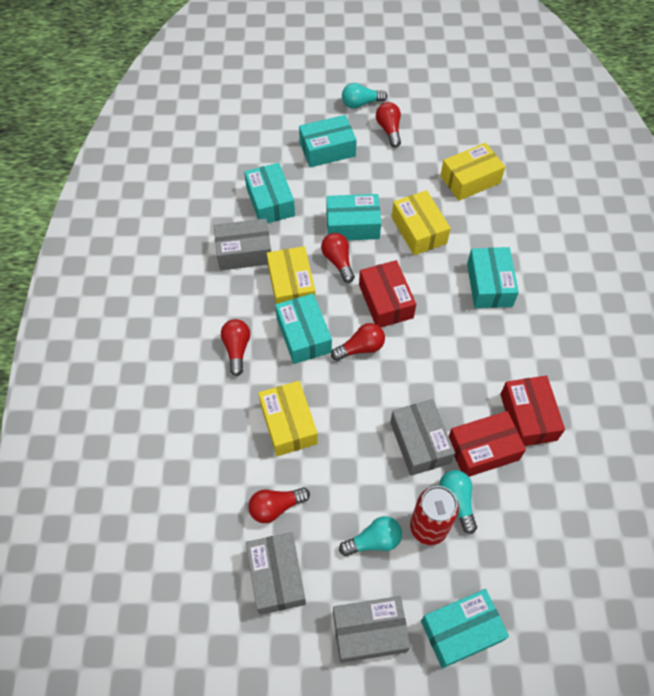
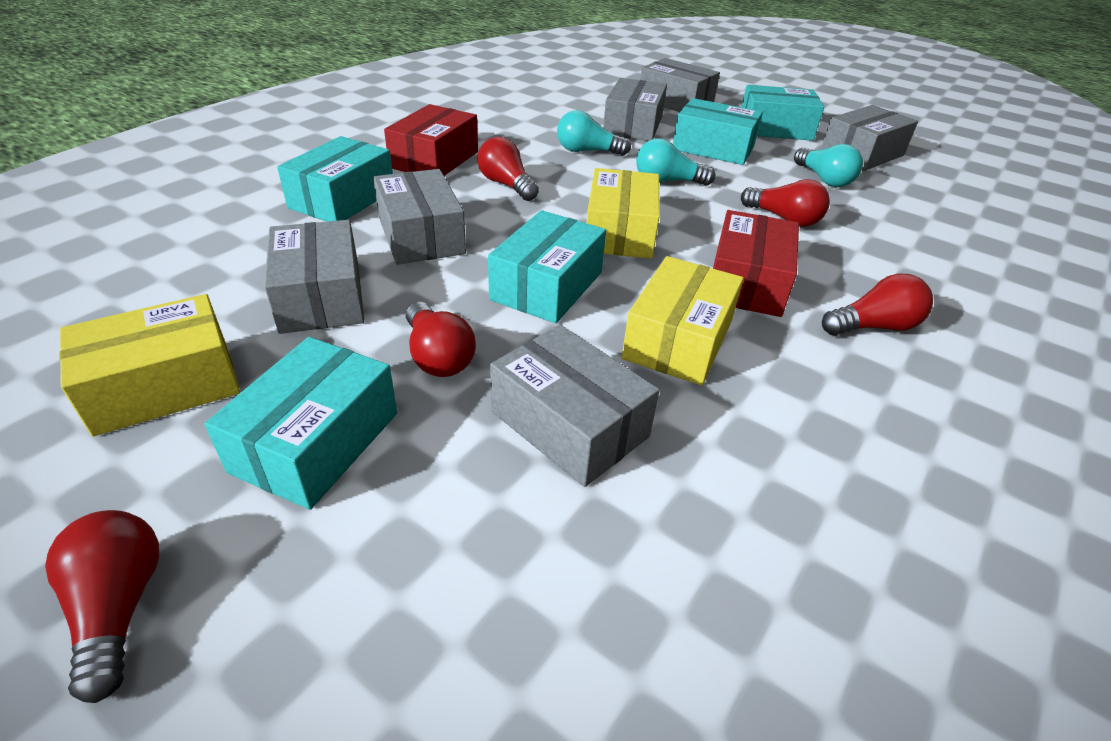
grey box: 4 -> 6
red box: 3 -> 2
red can: 1 -> 0
turquoise box: 6 -> 5
yellow box: 4 -> 3

